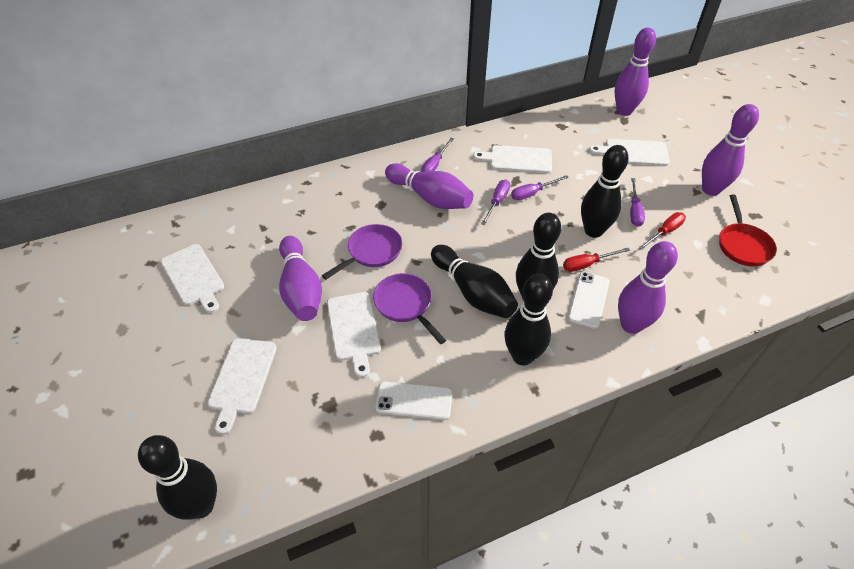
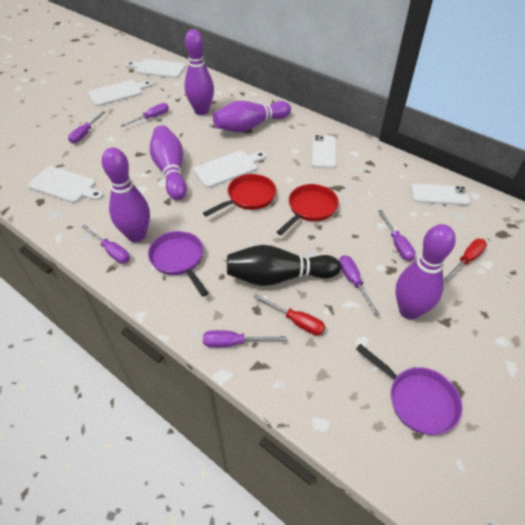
black bowling pin: 5 -> 1
purple screwdriver: 4 -> 6
red pan: 1 -> 2
white cutting board: 5 -> 4

